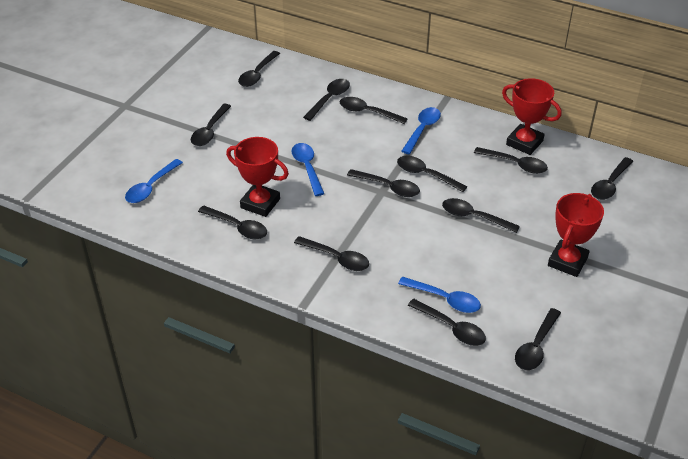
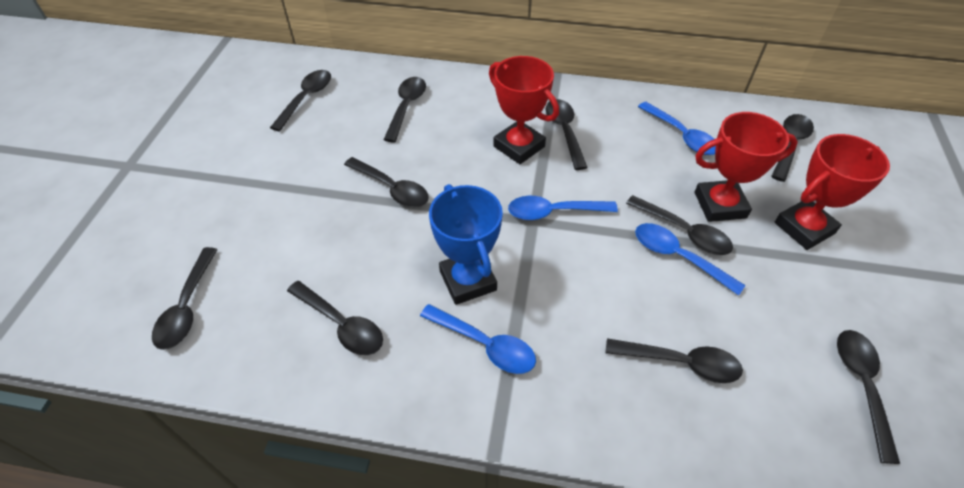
black spoon: 13 -> 10
blue trophy: 0 -> 1

